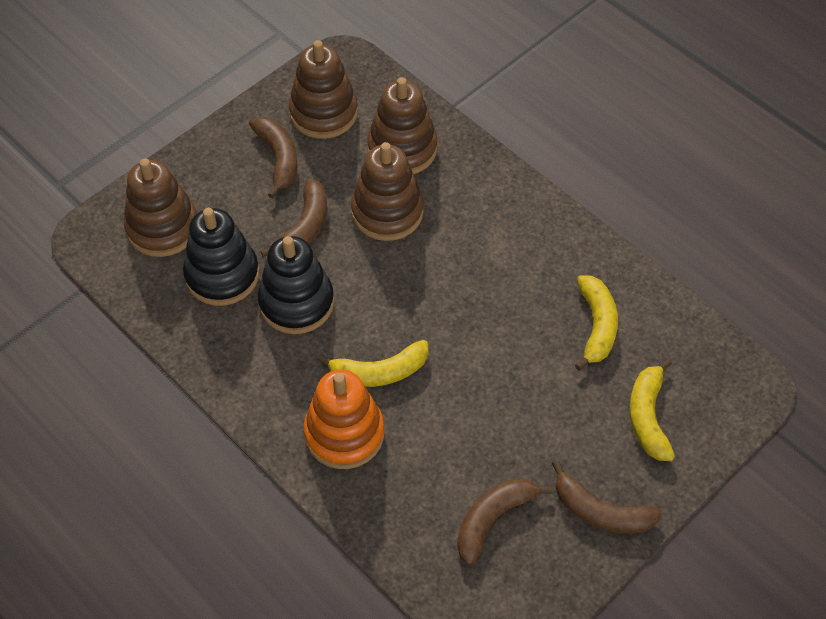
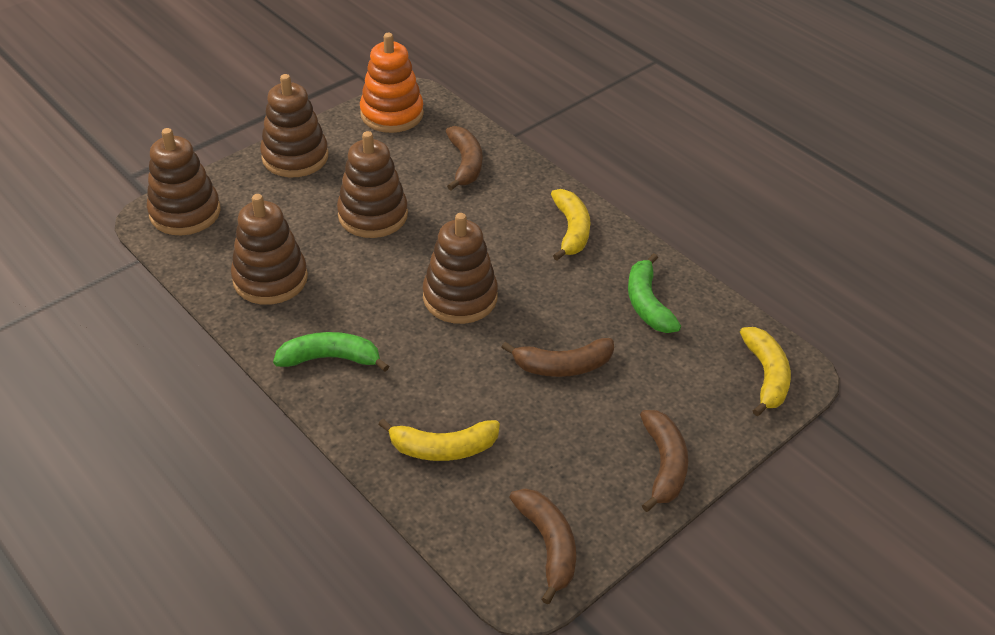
black stacking toy: 2 -> 0
brown stacking toy: 4 -> 5
green banana: 0 -> 2

